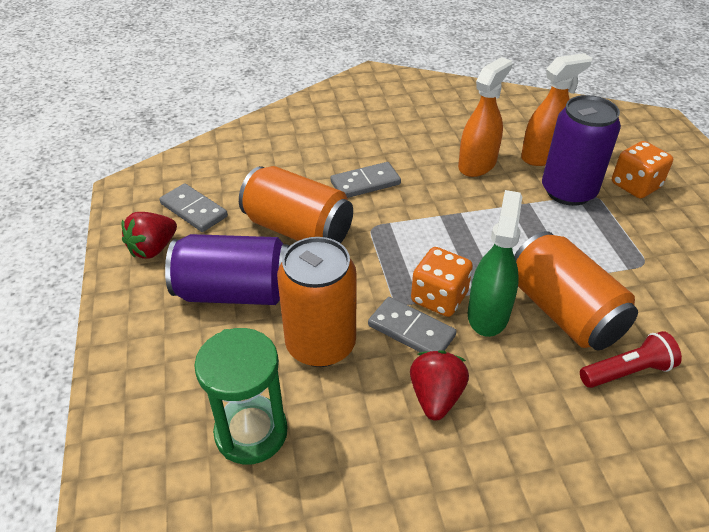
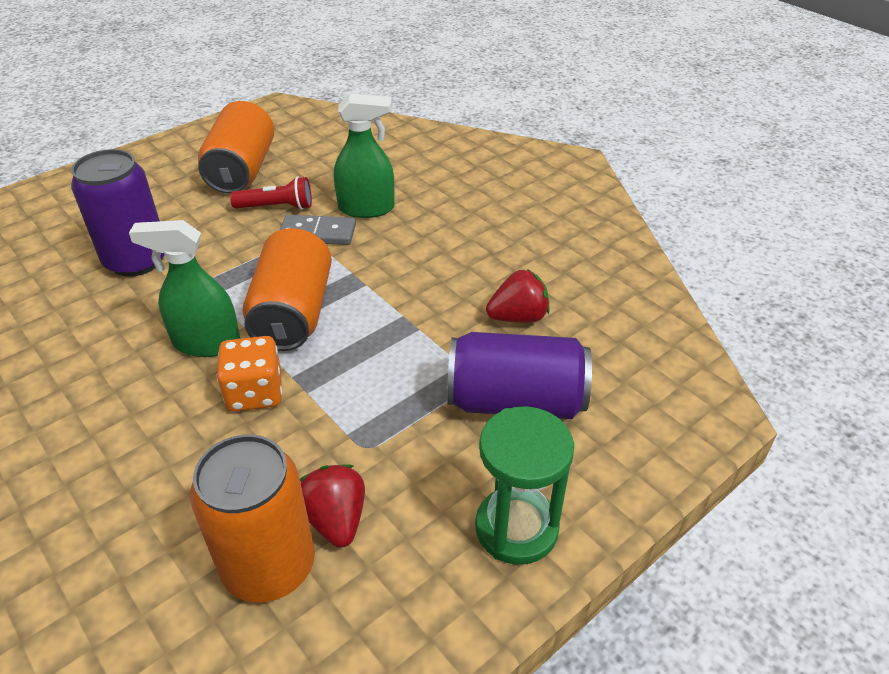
green spray bottle: 1 -> 2
grey domino: 3 -> 1
orange dice: 2 -> 1
orange spray bottle: 2 -> 0

